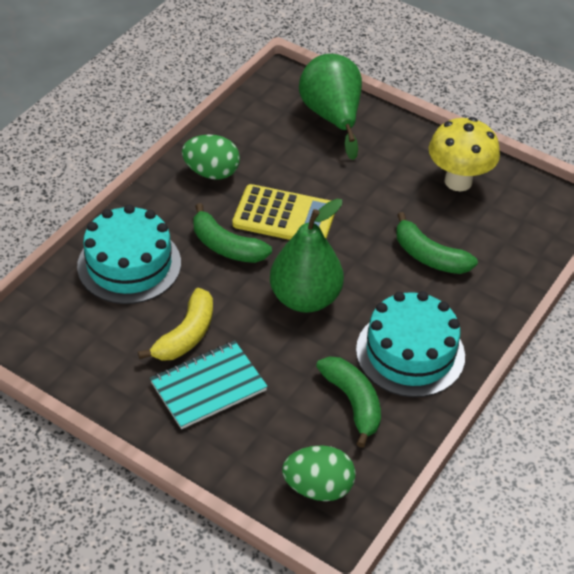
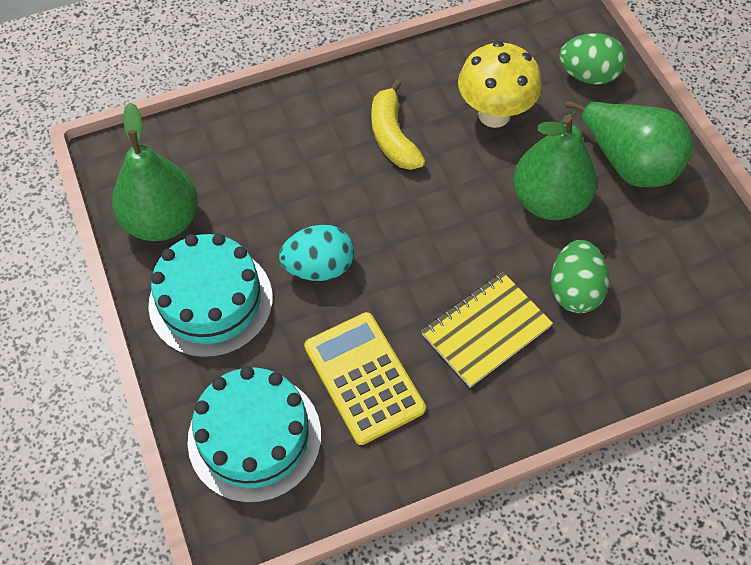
green banana: 3 -> 0
green pear: 2 -> 3
turquoise egg: 0 -> 1
turquoise notebook: 1 -> 0
yellow notebook: 0 -> 1

